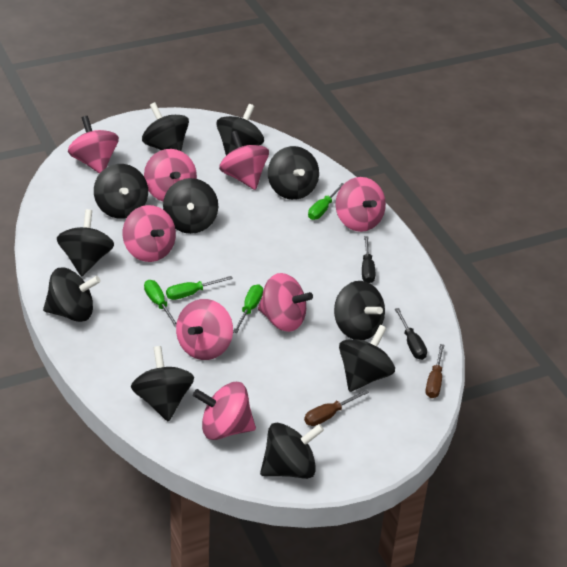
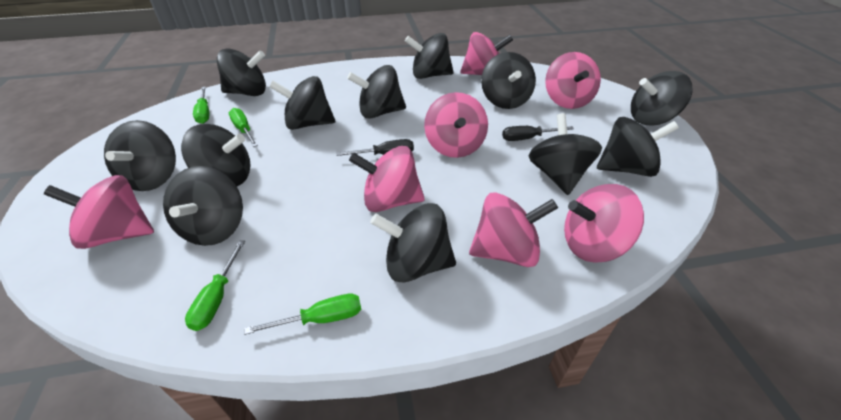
black spinning top: 11 -> 12
brown screwdriver: 2 -> 0
pink spinning top: 8 -> 7

